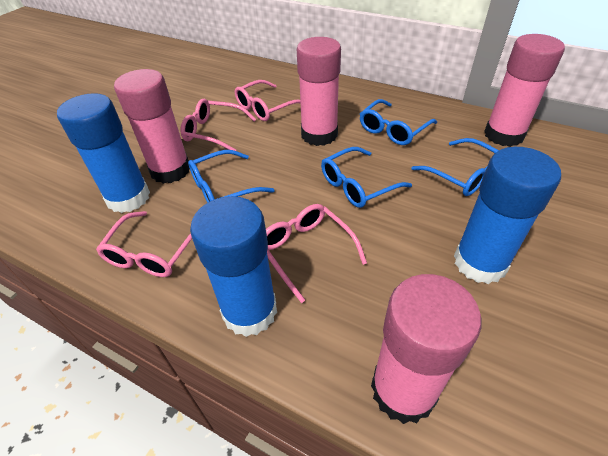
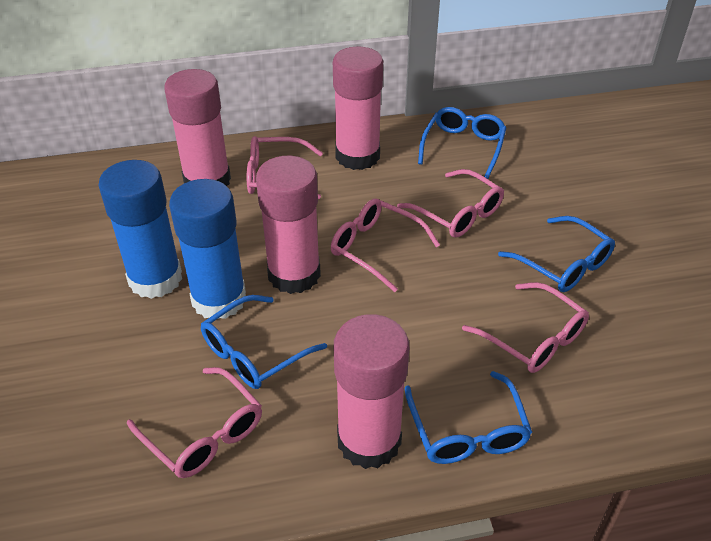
blue glue stick: 3 -> 2
pink glasses: 4 -> 5

